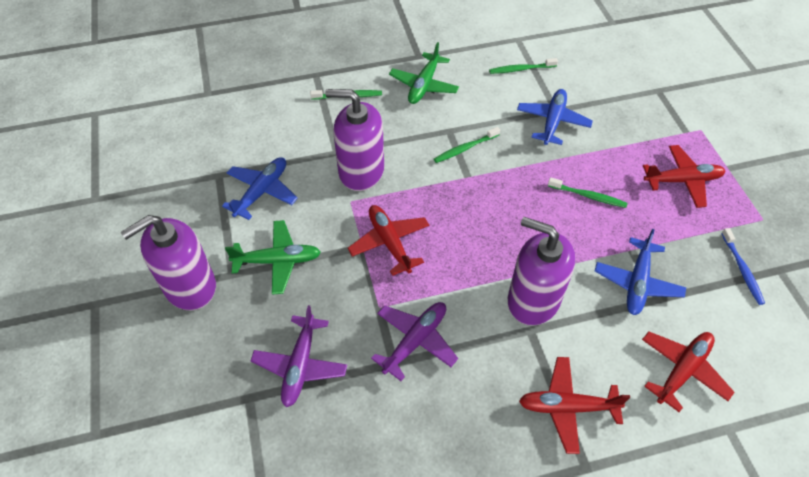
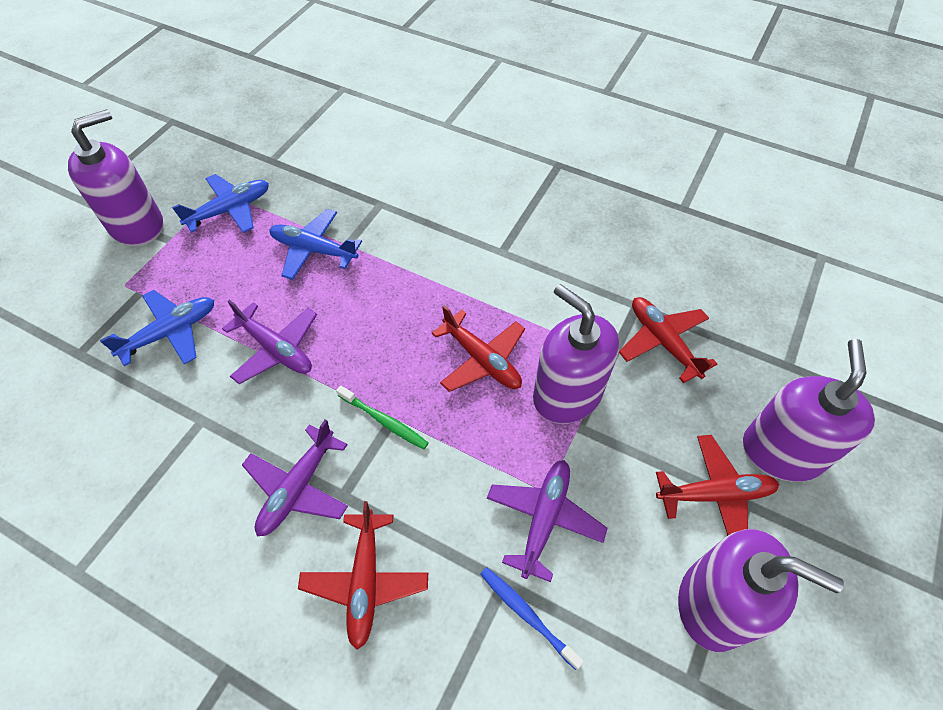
green plane: 2 -> 0
green toothbrush: 4 -> 1
purple plane: 2 -> 3
purple soap dispenser: 3 -> 4

